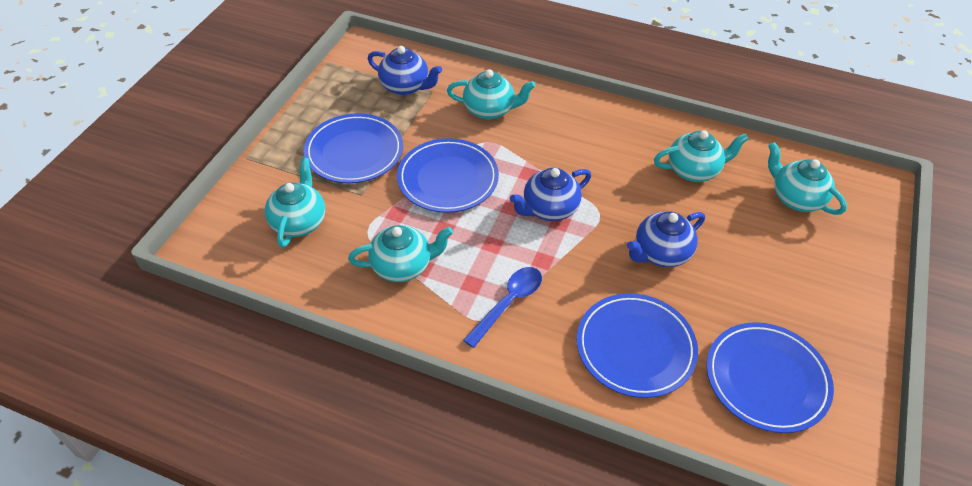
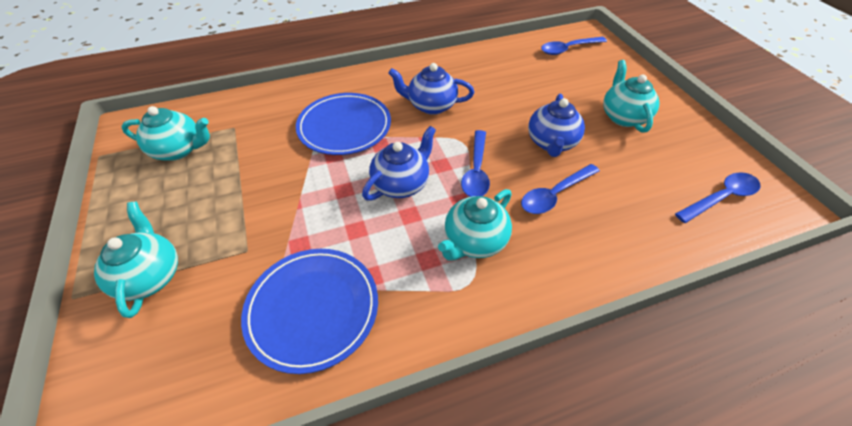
blue plate: 4 -> 2
blue spoon: 1 -> 4
turquoise teapot: 5 -> 4

